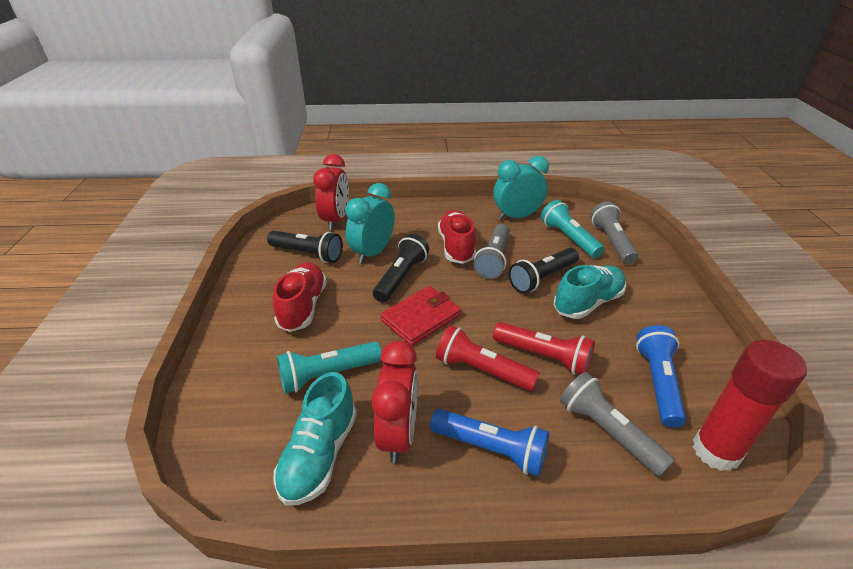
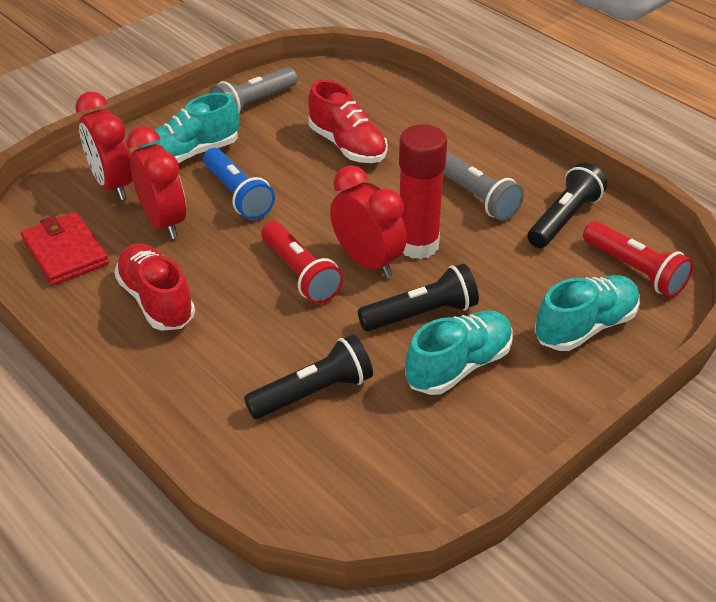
blue flashlight: 2 -> 1
grey flashlight: 3 -> 2
red clock: 2 -> 3
turquoise clock: 2 -> 0
turquoise flashlight: 2 -> 0
turquoise shoe: 2 -> 3

